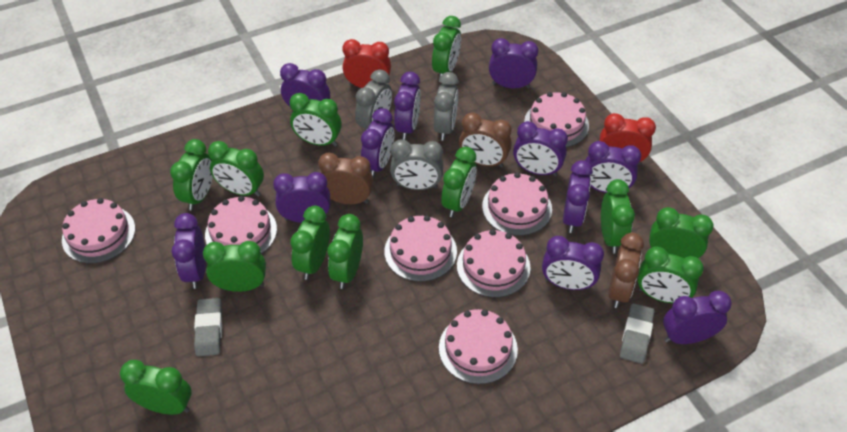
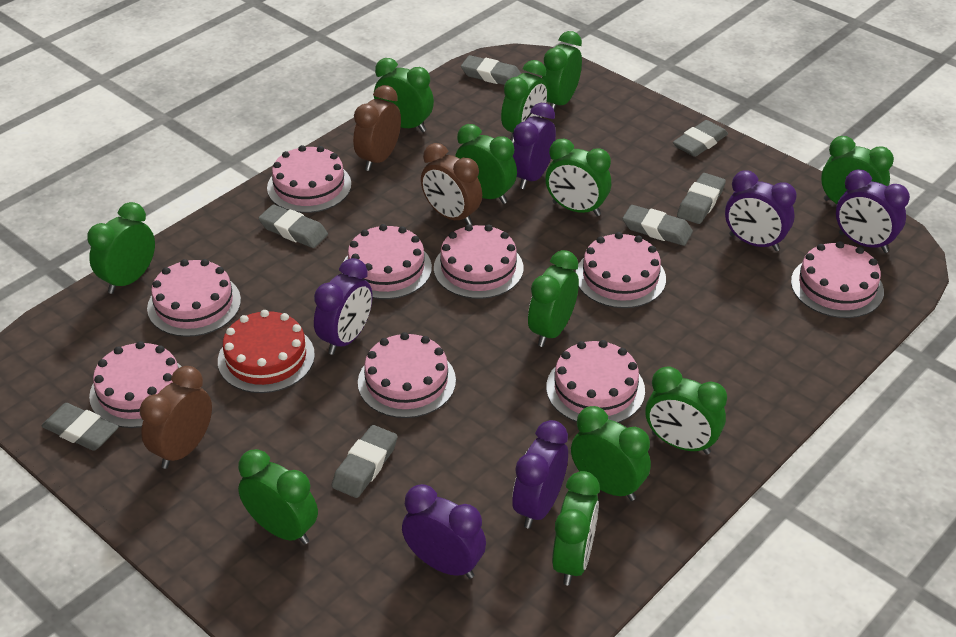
grey clock: 3 -> 0
grey eraser: 2 -> 7
pink cake: 7 -> 9
purple clock: 11 -> 6
red cake: 0 -> 1
red clock: 2 -> 0

